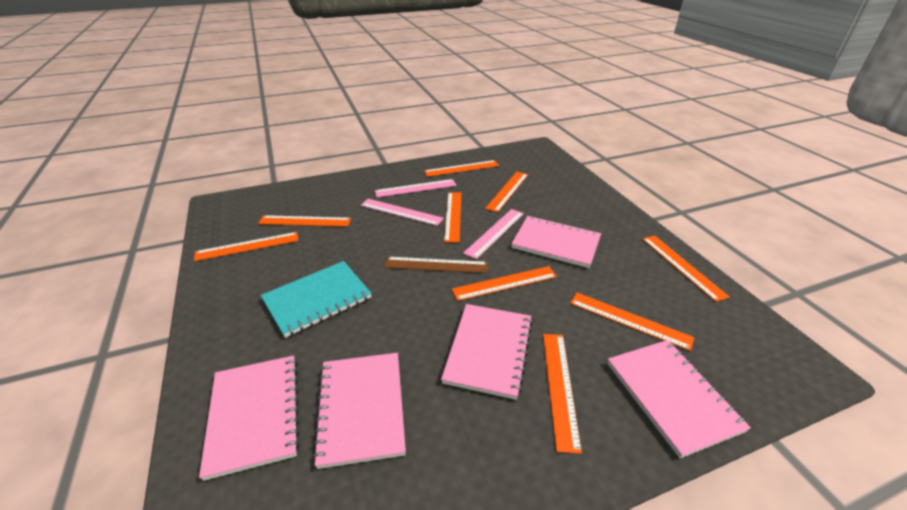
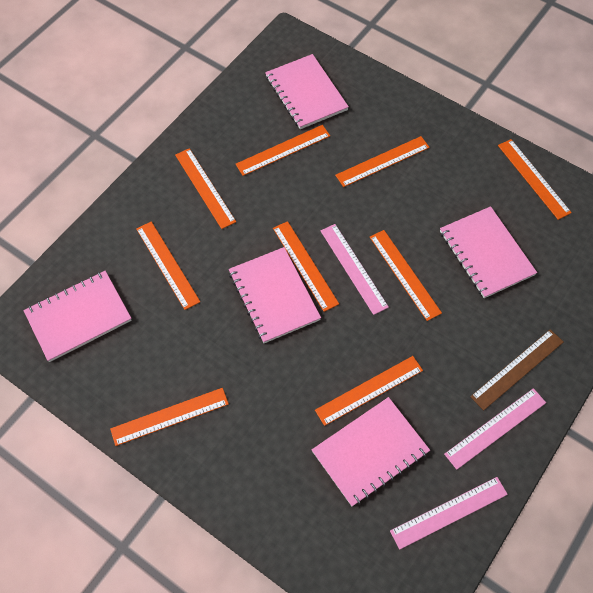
turquoise notebook: 1 -> 0

